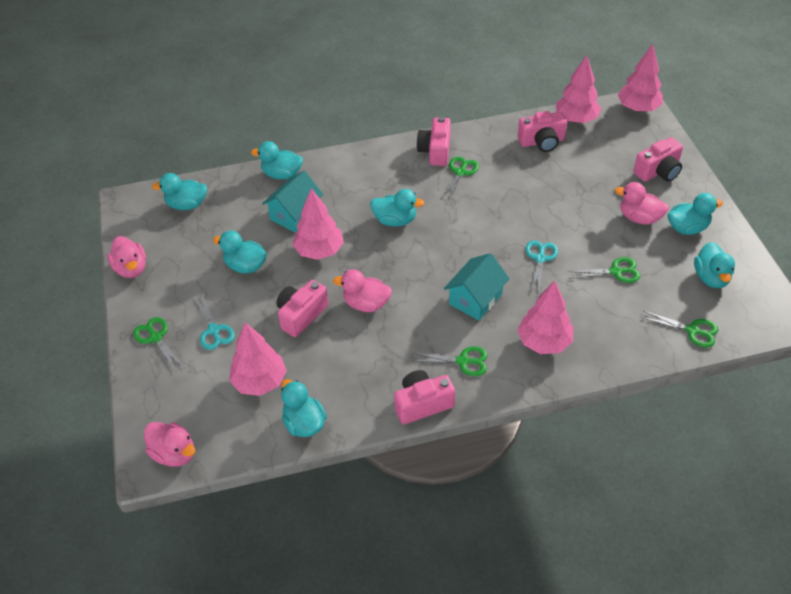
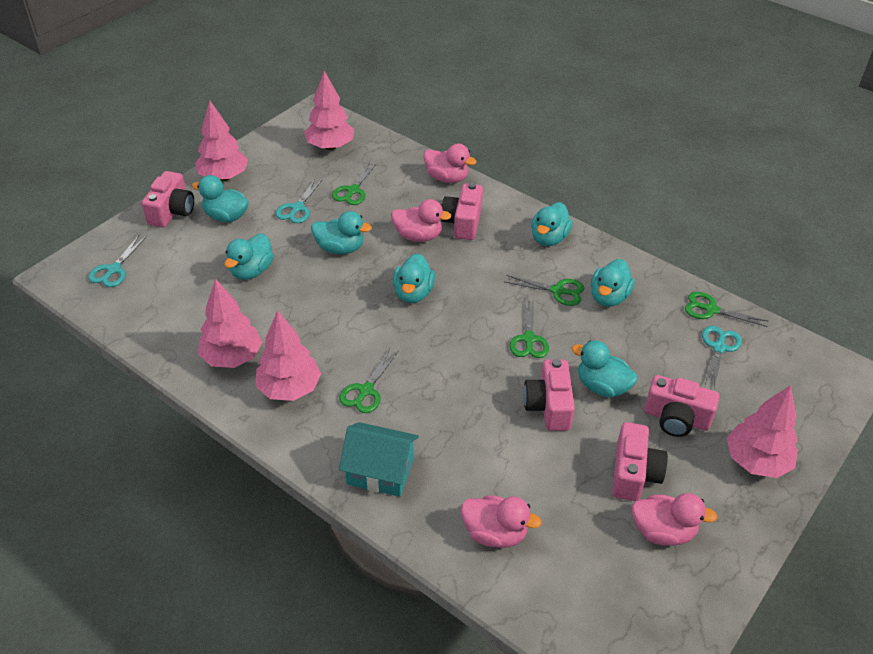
turquoise house: 2 -> 1
turquoise scissors: 2 -> 3

